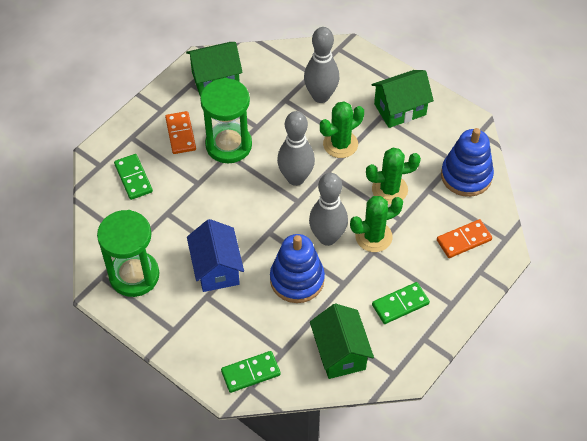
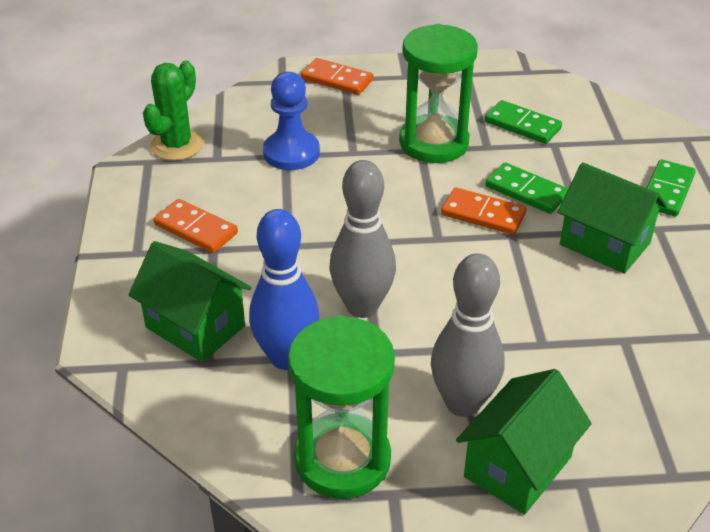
blue bowling pin: 0 -> 1
blue house: 1 -> 0
blue pawn: 0 -> 1
blue stacking toy: 2 -> 0
green cactus: 3 -> 1
grey bowling pin: 3 -> 2
orange domino: 2 -> 3

